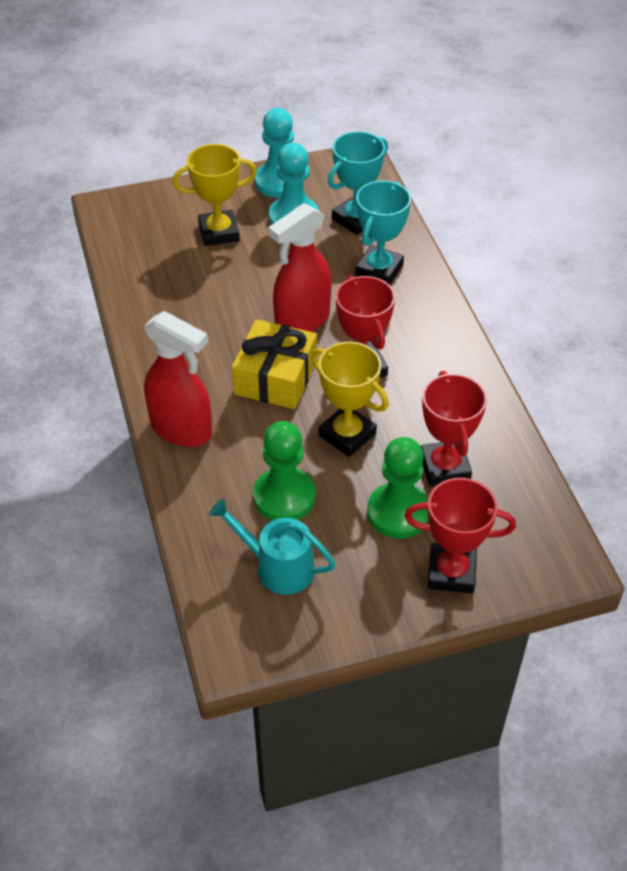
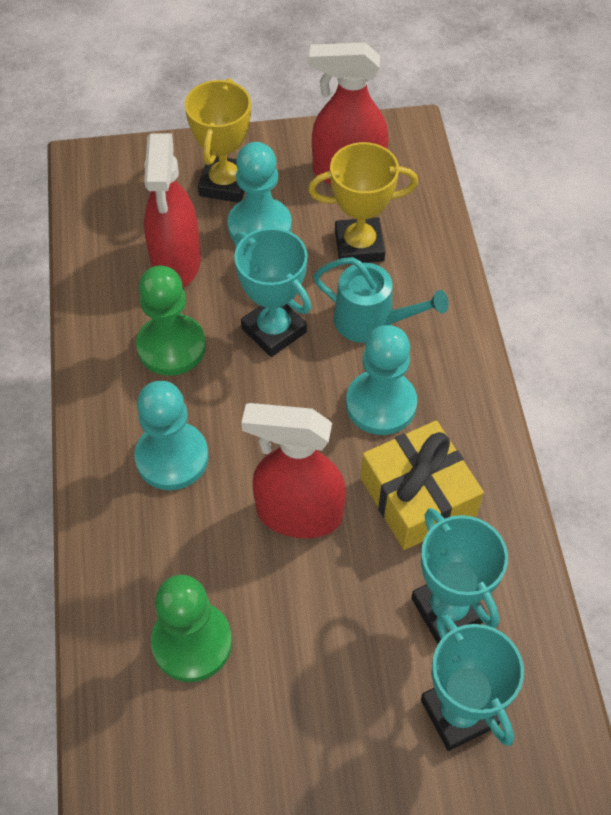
red spray bottle: 2 -> 3
red trophy: 3 -> 0
turquoise pawn: 2 -> 3
turquoise trophy: 2 -> 3

